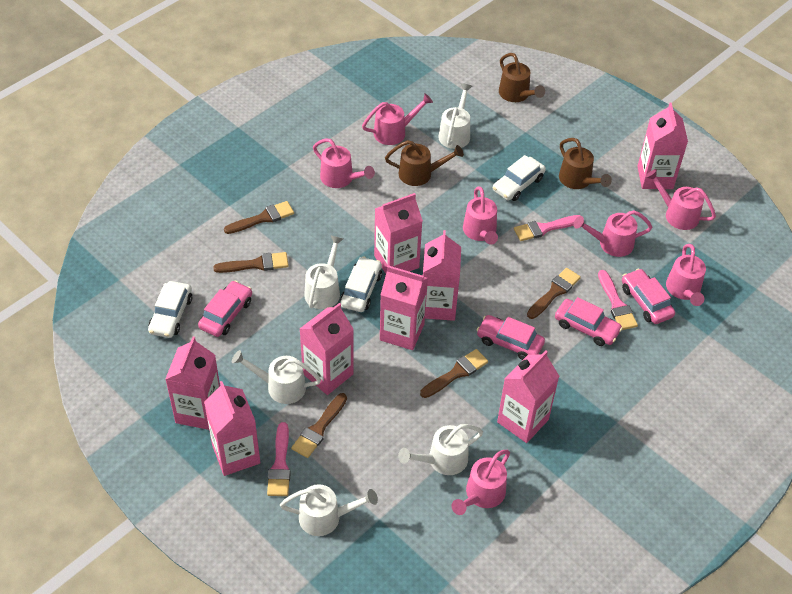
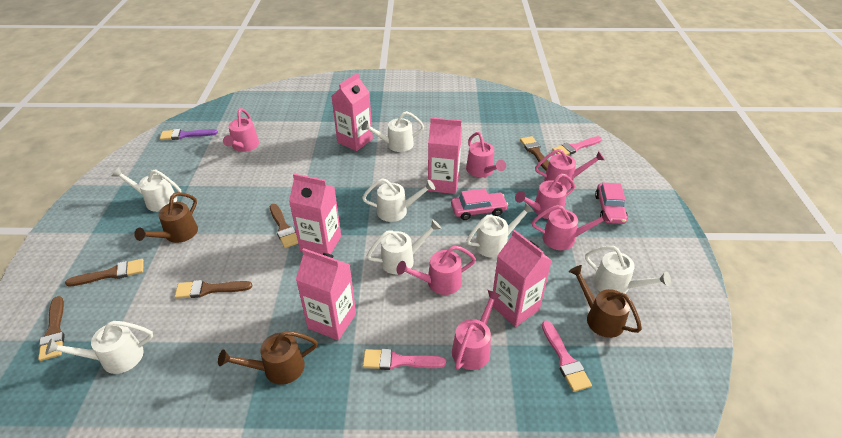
pink car: 4 -> 2
pink carton: 8 -> 5
purple brush: 0 -> 1
white car: 3 -> 0
white watering can: 5 -> 7

